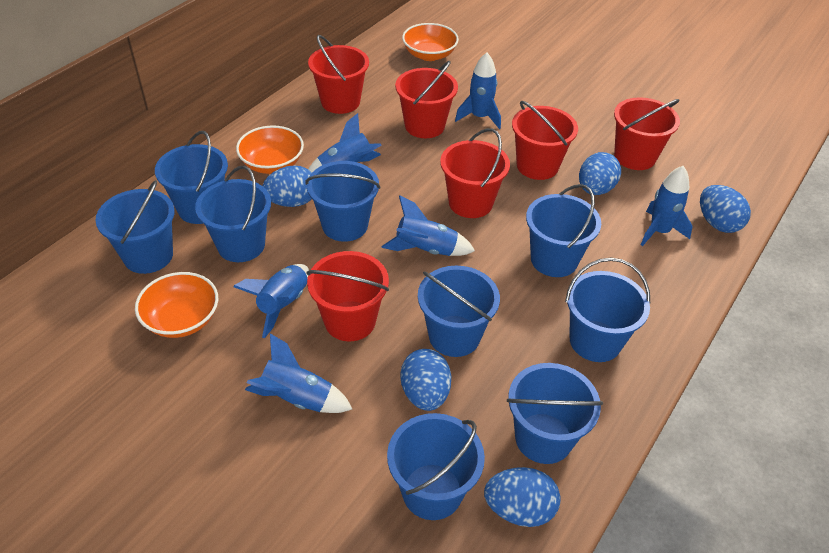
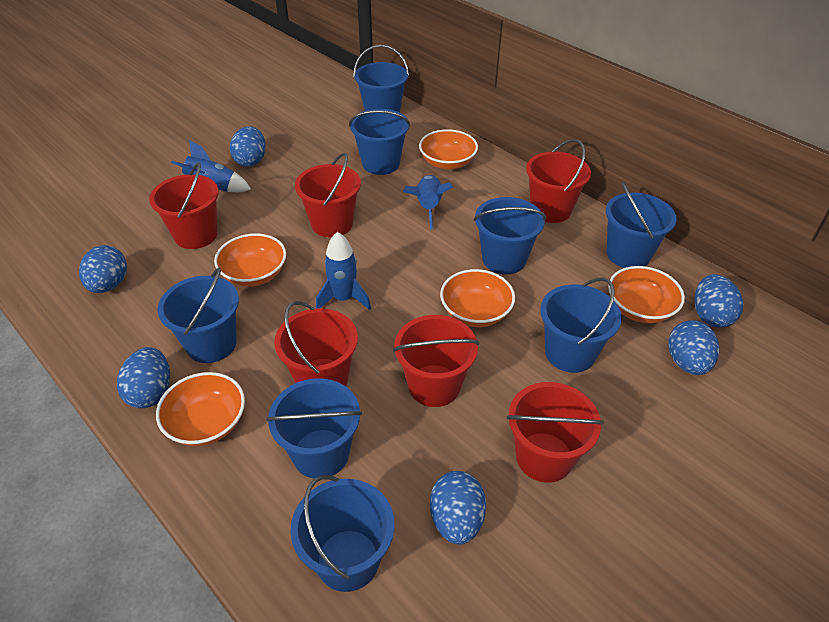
blue bucket: 9 -> 8
blue egg: 5 -> 6
blue rocket: 6 -> 3
orange bowl: 3 -> 5

